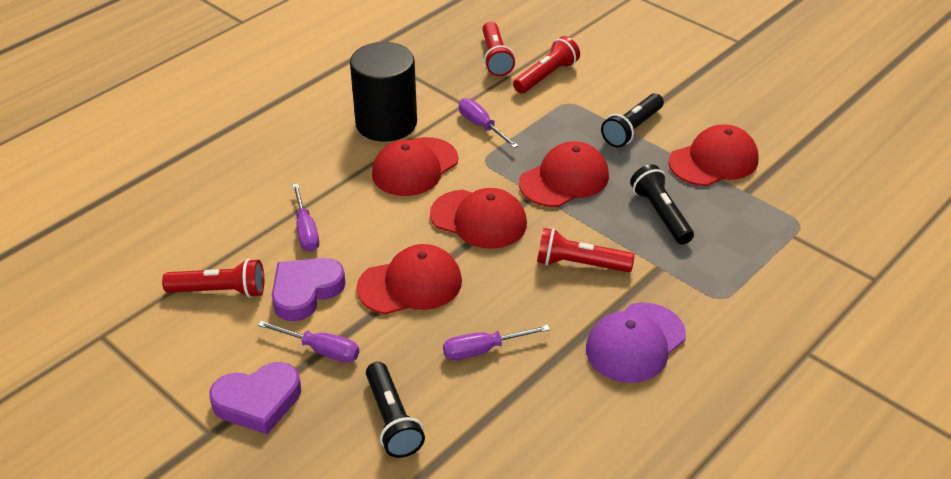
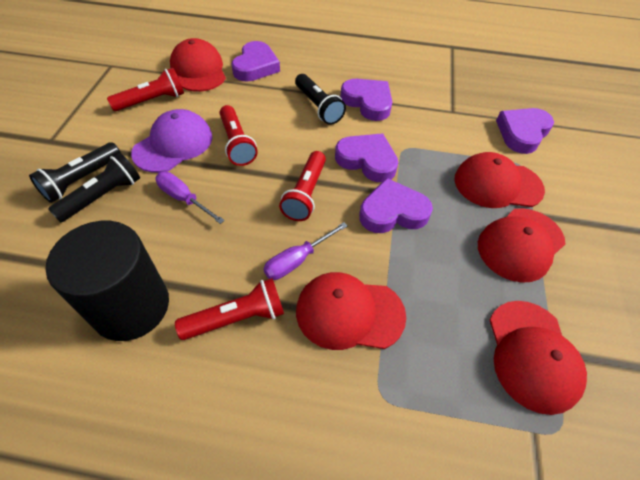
purple heart: 2 -> 5
purple screwdriver: 4 -> 2

